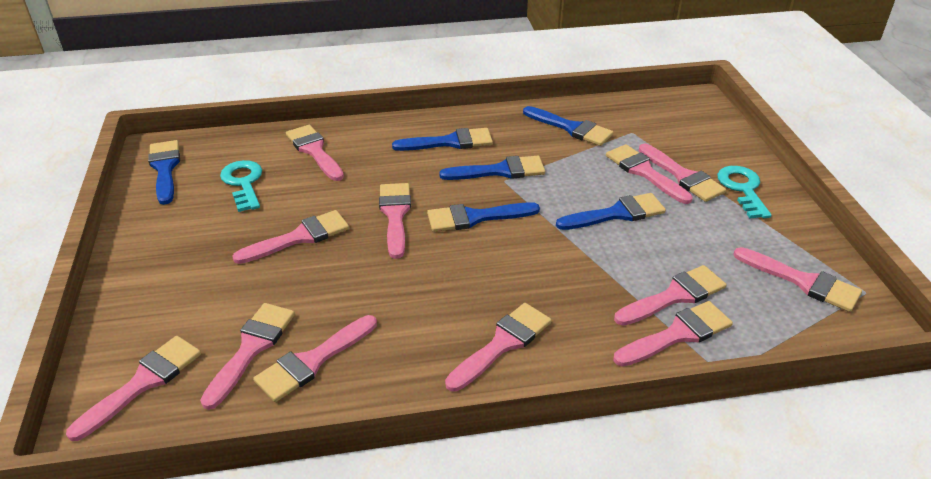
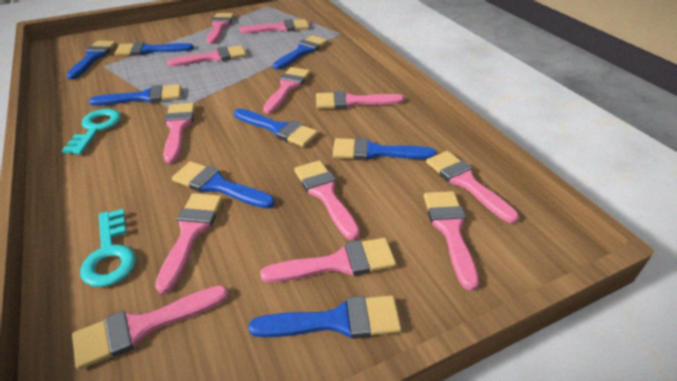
blue brush: 6 -> 8

